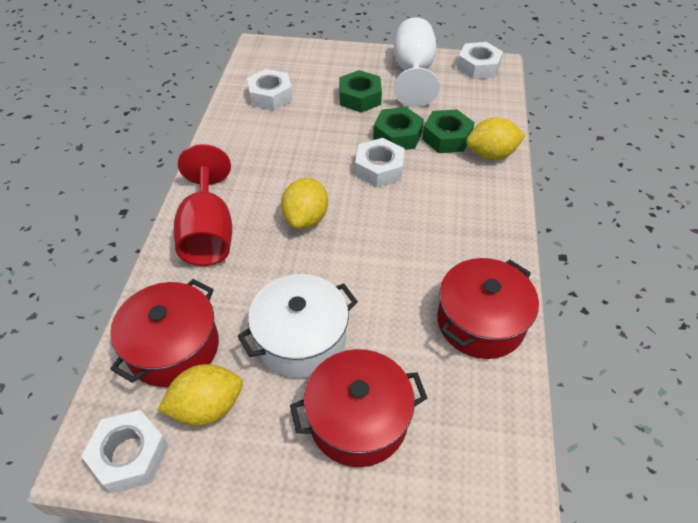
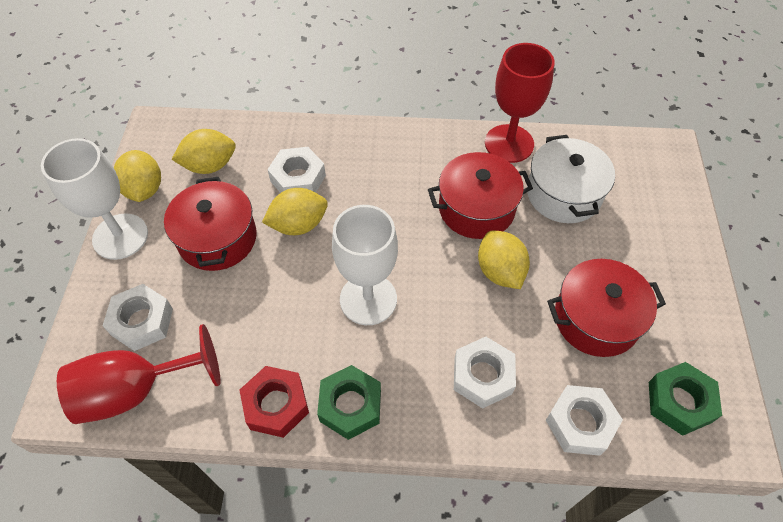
green nut: 3 -> 2
red goblet: 1 -> 2
red nut: 0 -> 1
white goblet: 1 -> 2
yellow lemon: 3 -> 4

